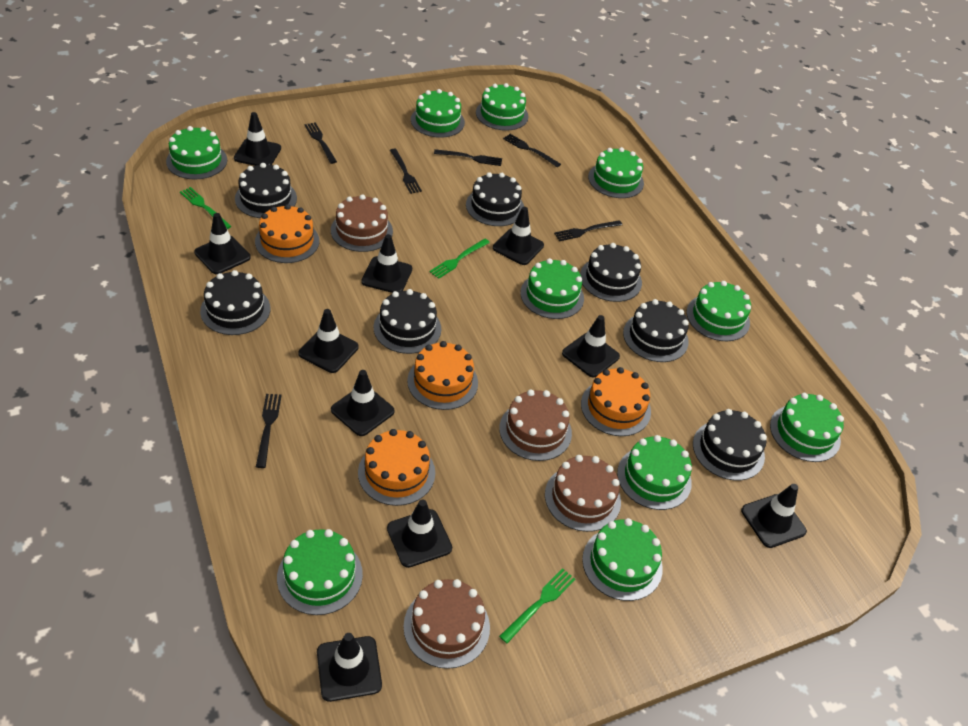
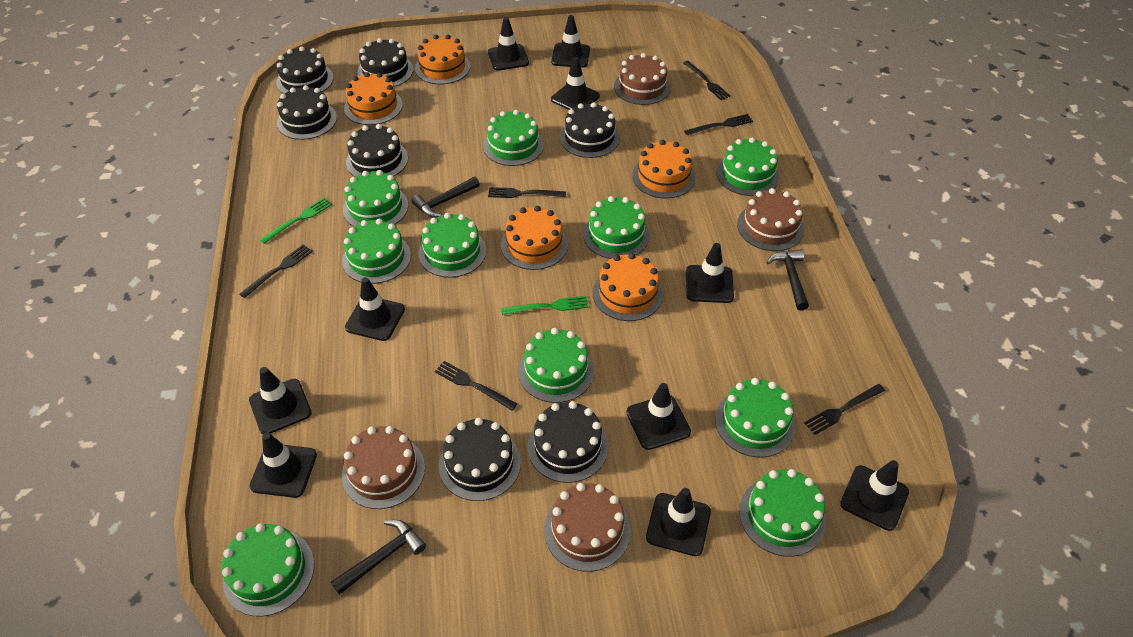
black hammer: 0 -> 3
green fork: 3 -> 2
orange cake: 4 -> 5

